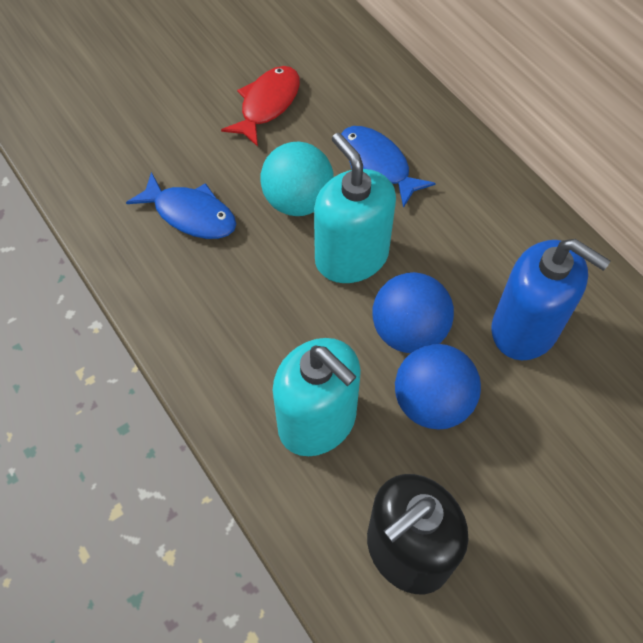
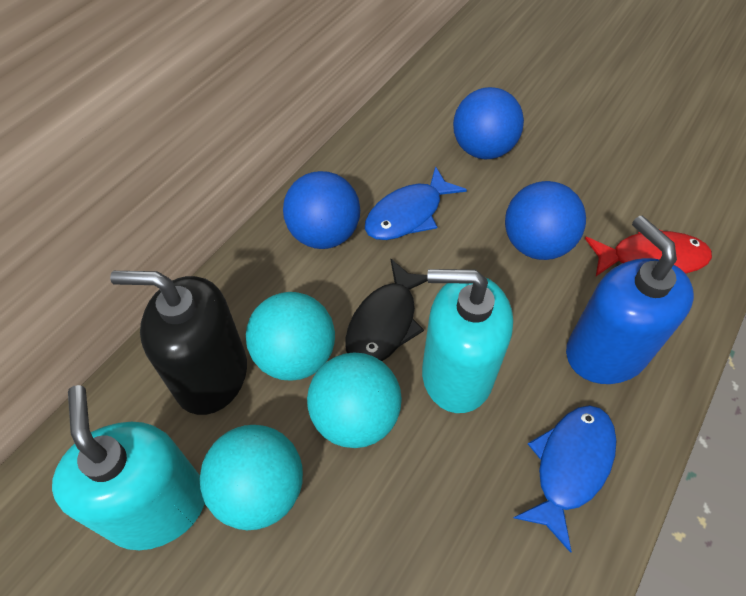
black fish: 0 -> 1
blue ball: 2 -> 3
turquoise ball: 1 -> 3

